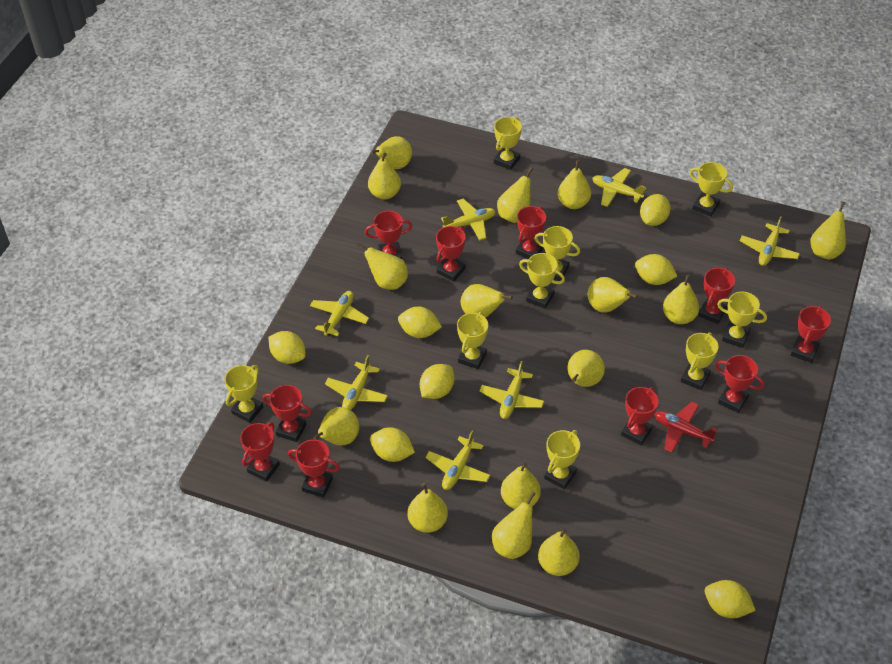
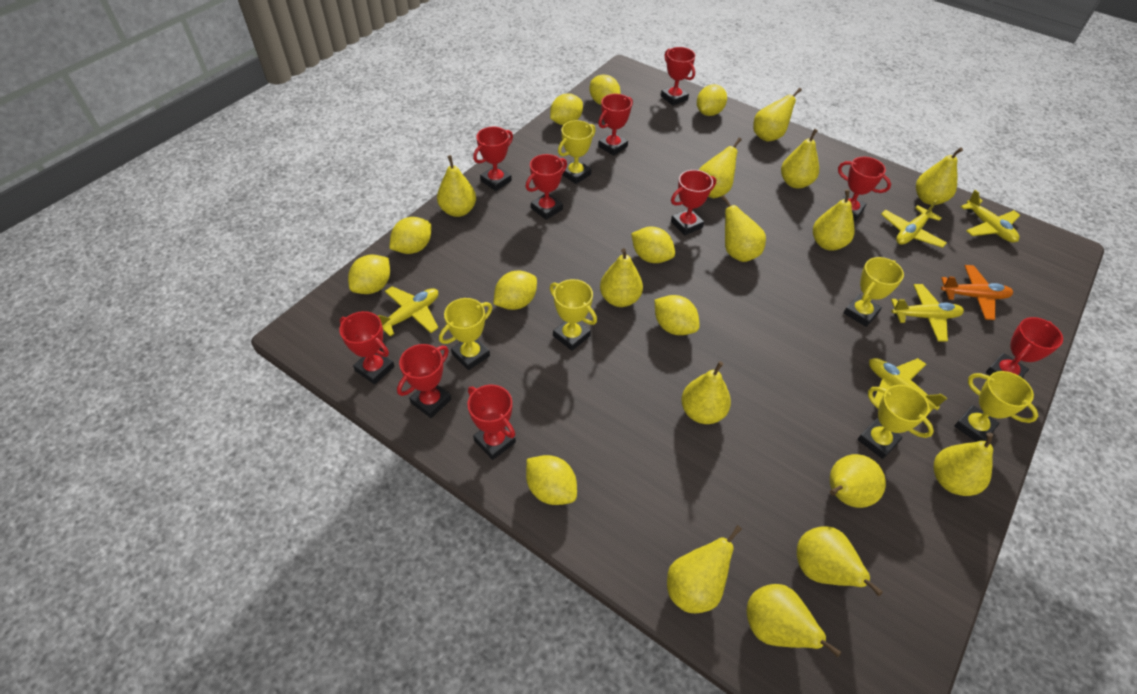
orange plane: 0 -> 1
red plane: 1 -> 0
yellow lemon: 7 -> 9
yellow pear: 15 -> 14
yellow plane: 7 -> 5
yellow trophy: 9 -> 6

